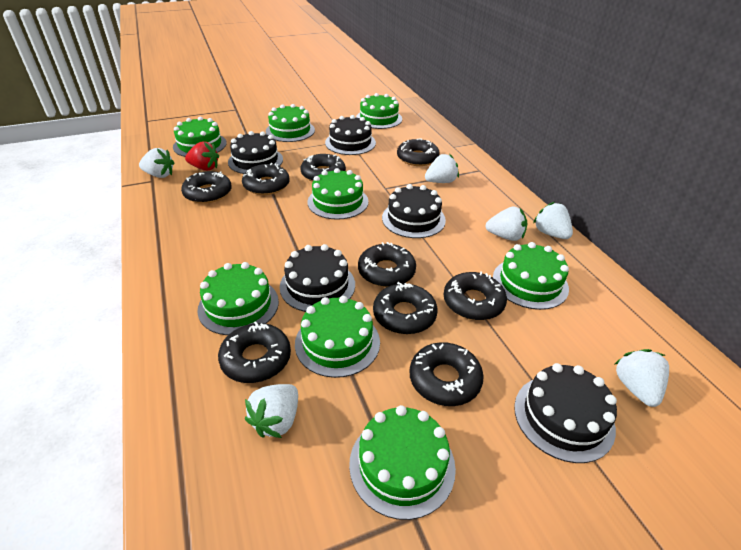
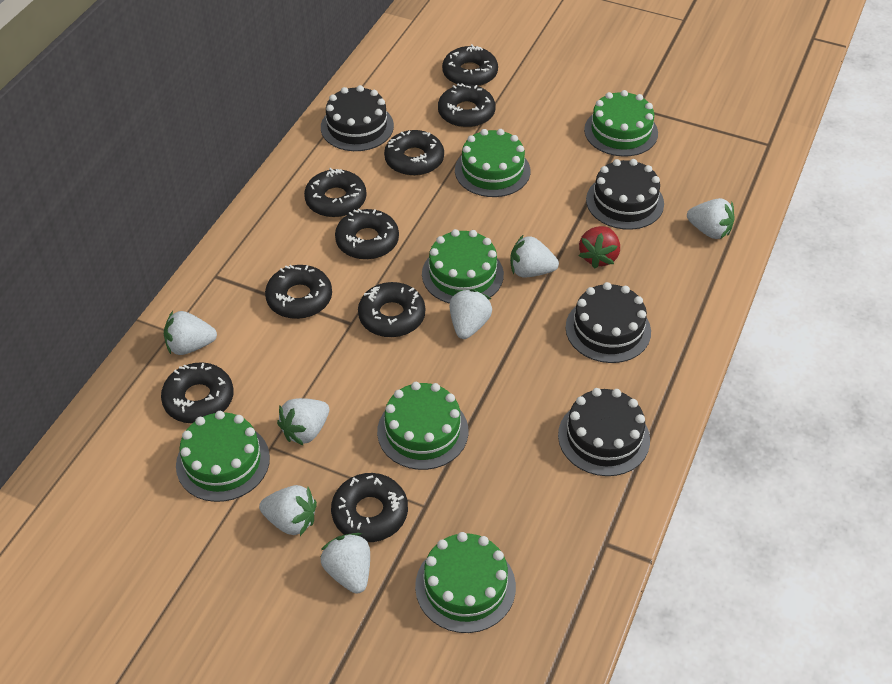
black cake: 5 -> 4
green cake: 8 -> 6
white strawberry: 6 -> 7

